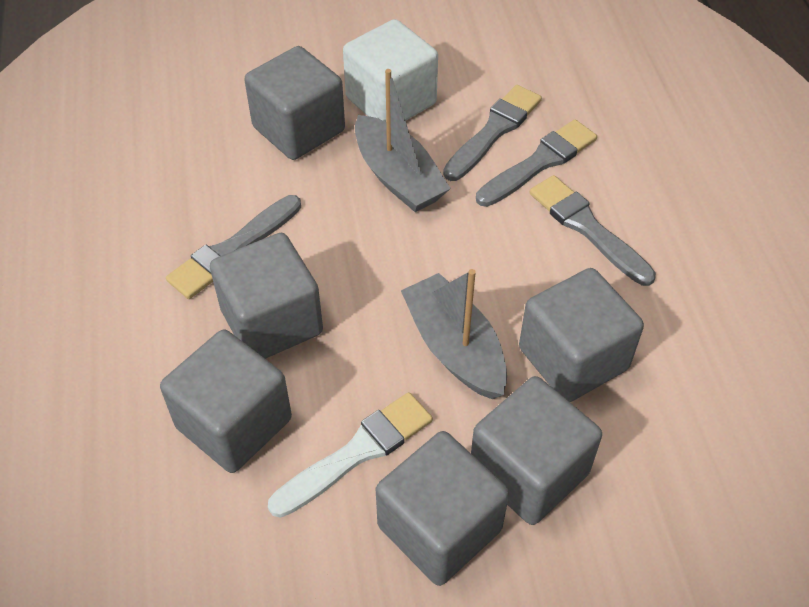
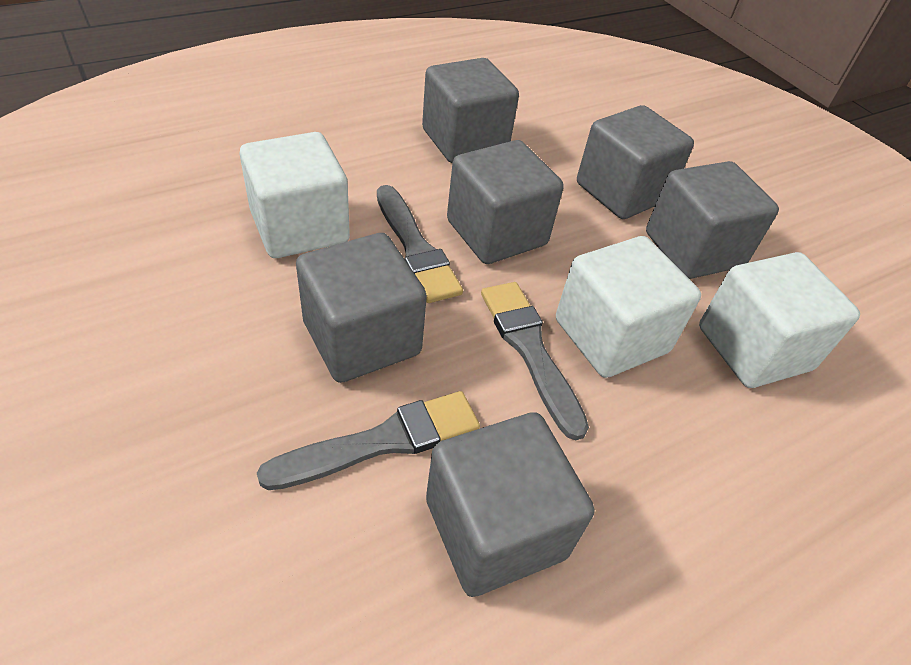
grey boat: 2 -> 0
grey brush: 4 -> 3
white brush: 1 -> 0
white cube: 1 -> 3

